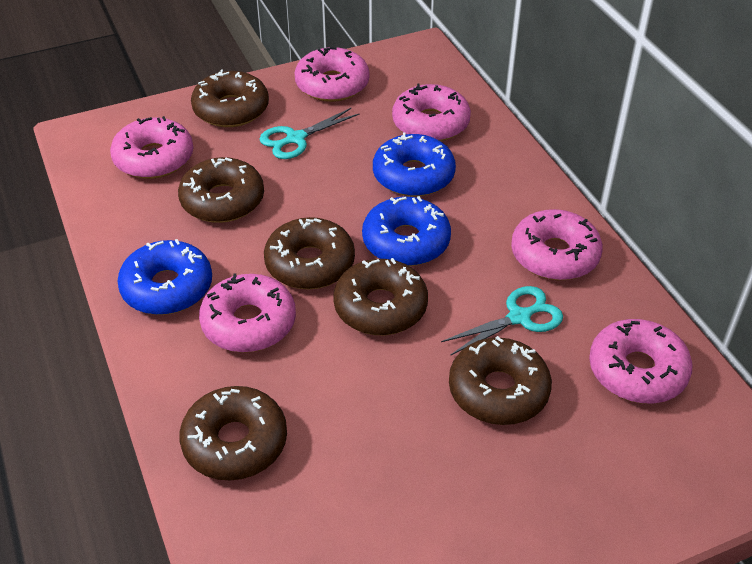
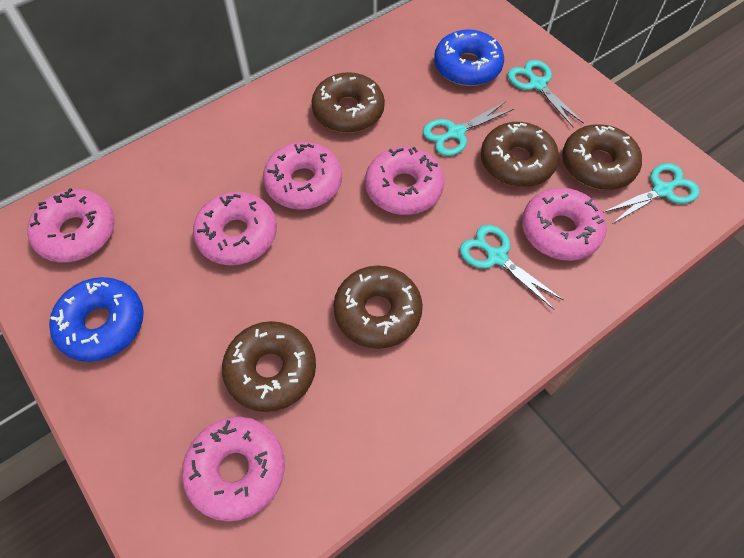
blue donut: 3 -> 2
brown donut: 6 -> 5
turquoise scissors: 2 -> 4

